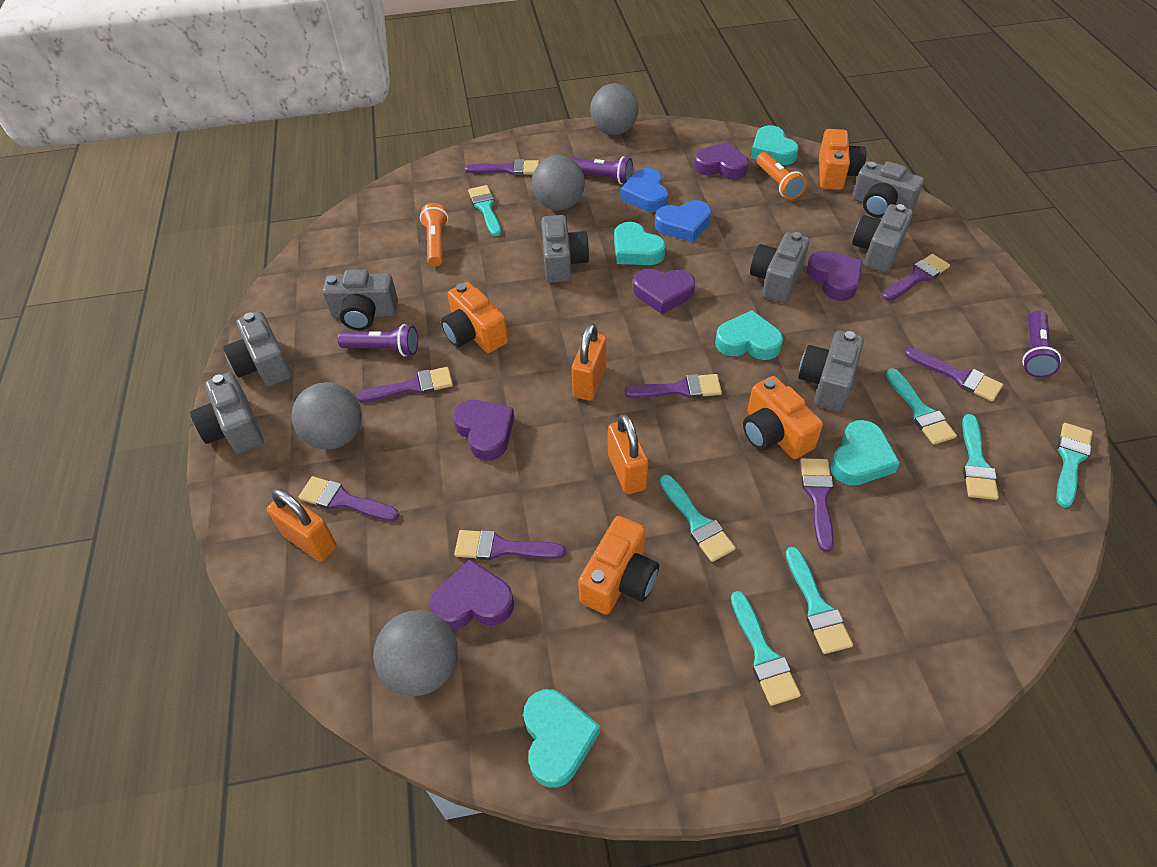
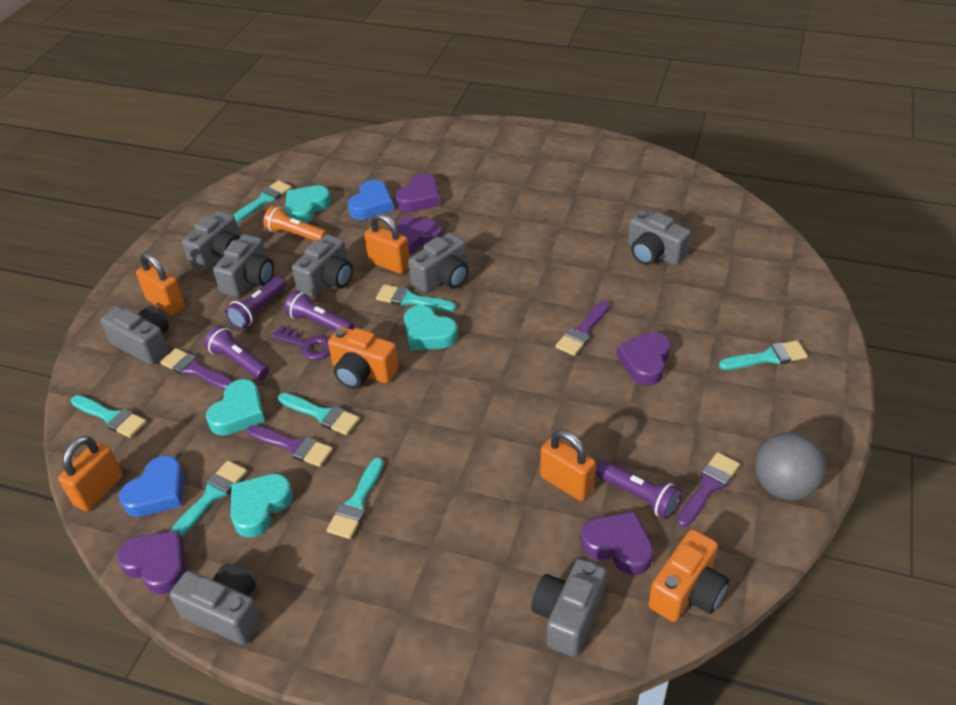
grey ball: 4 -> 1
orange camera: 4 -> 2
orange flashlight: 2 -> 1
orange padlock: 3 -> 4
purple brush: 8 -> 4
purple flashlight: 3 -> 4
purple key: 0 -> 1
turquoise heart: 5 -> 4

